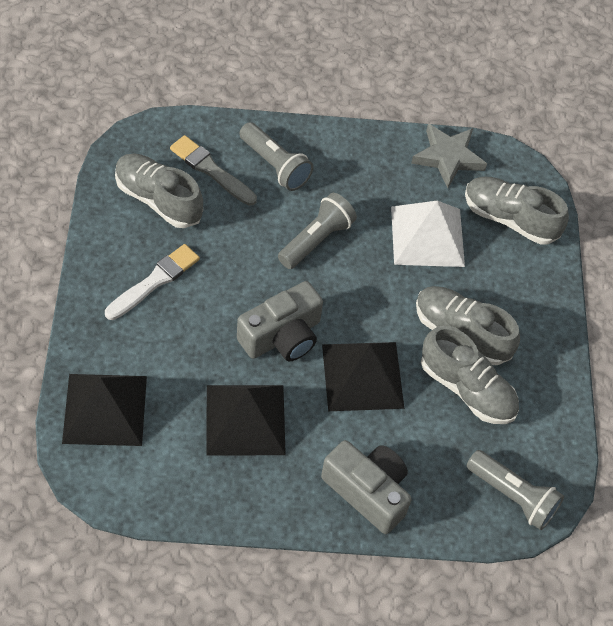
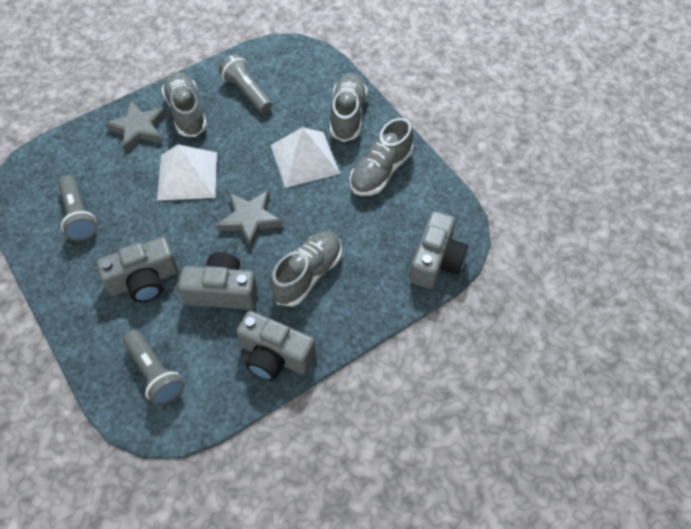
black pyramid: 3 -> 0
grey brush: 1 -> 0
grey camera: 2 -> 4
grey star: 1 -> 2
white brush: 1 -> 0
white pyramid: 1 -> 2

